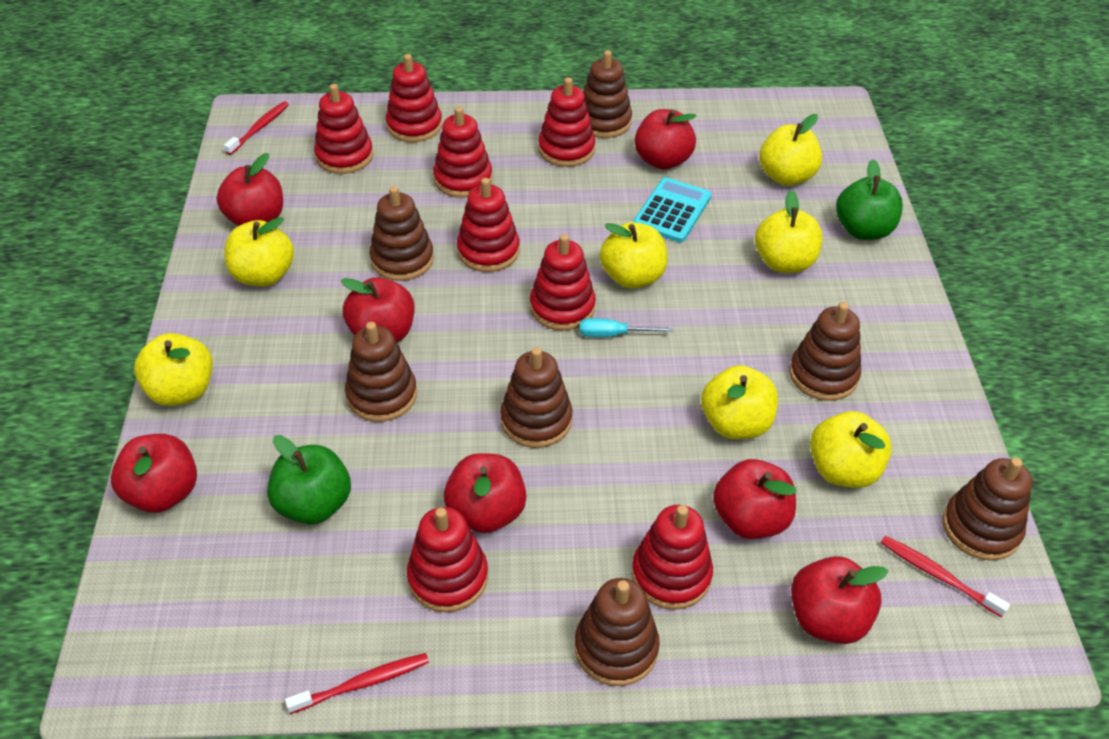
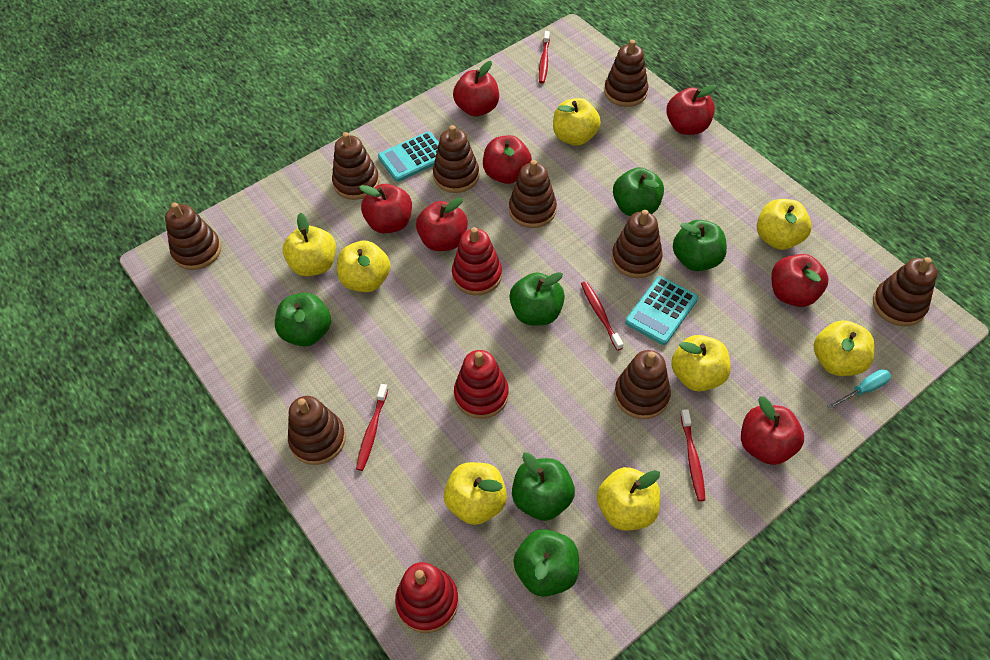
brown stacking toy: 7 -> 9
green apple: 2 -> 6
red stacking toy: 8 -> 3
red toothbrush: 3 -> 4
turquoise calculator: 1 -> 2
yellow apple: 7 -> 8

